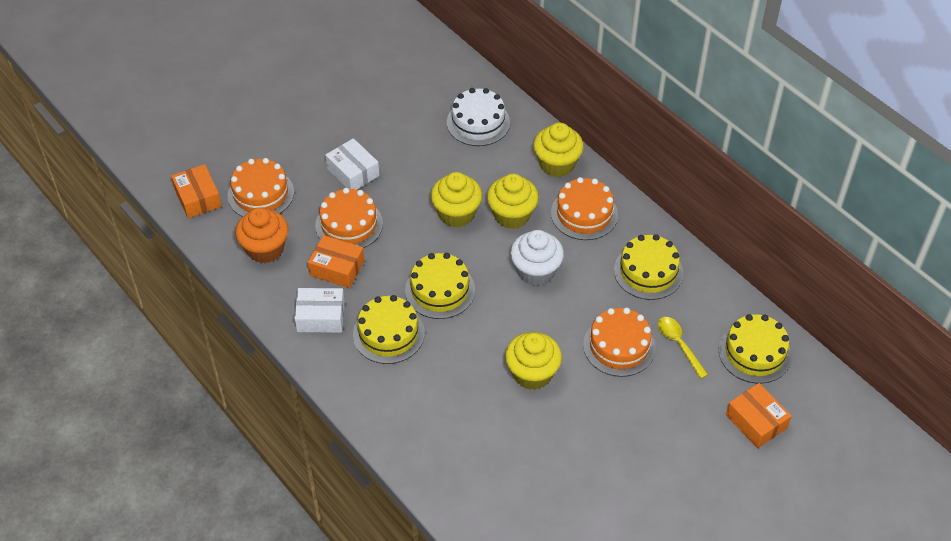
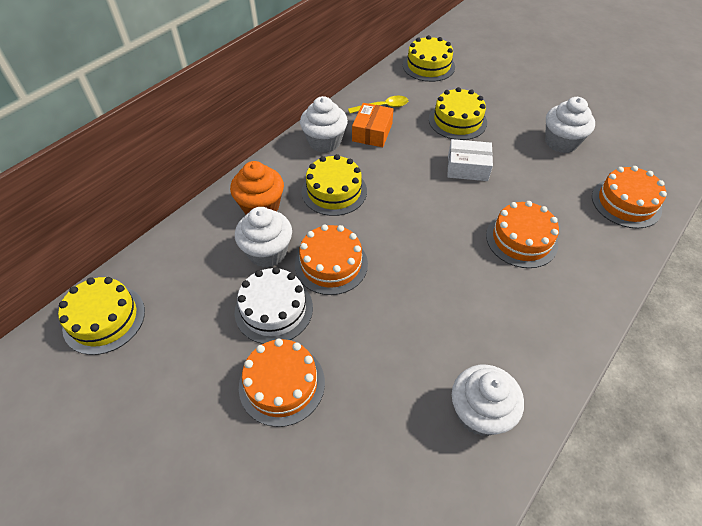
orange box: 3 -> 1
white box: 2 -> 1
white cupcake: 1 -> 4
yellow cupcake: 4 -> 0

